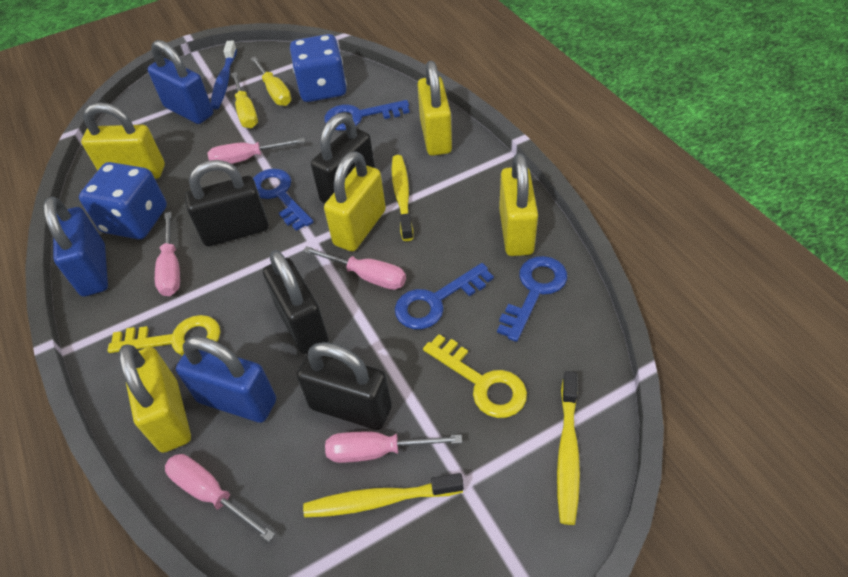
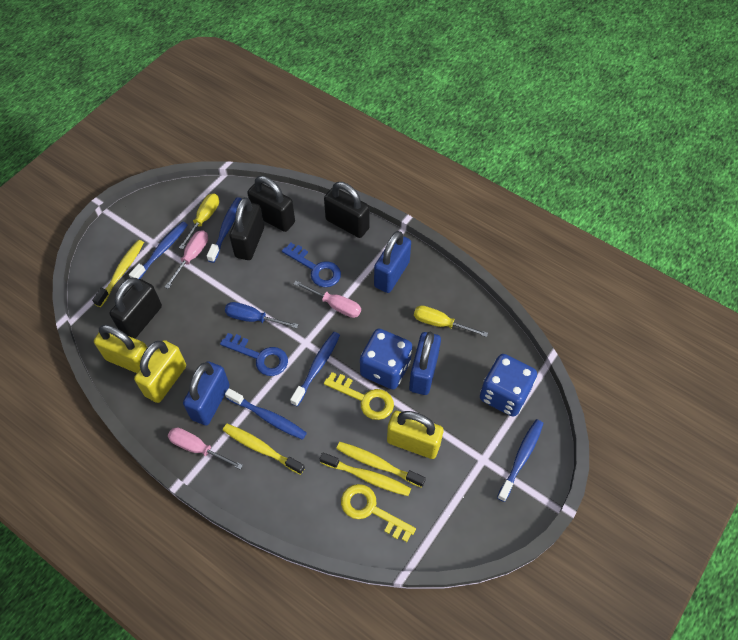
blue key: 4 -> 2
blue screwdriver: 0 -> 1
blue toothbrush: 1 -> 5
pink screwdriver: 5 -> 3
yellow padlock: 5 -> 3
yellow toothbrush: 3 -> 4

